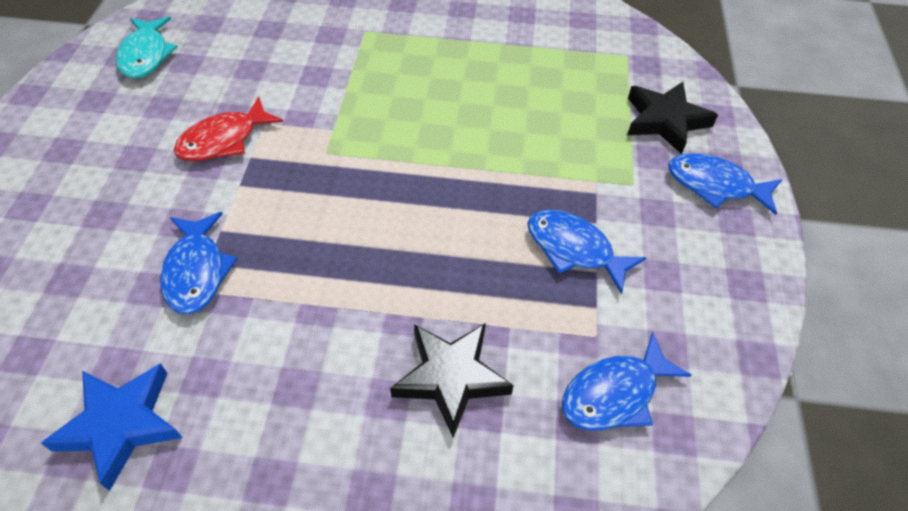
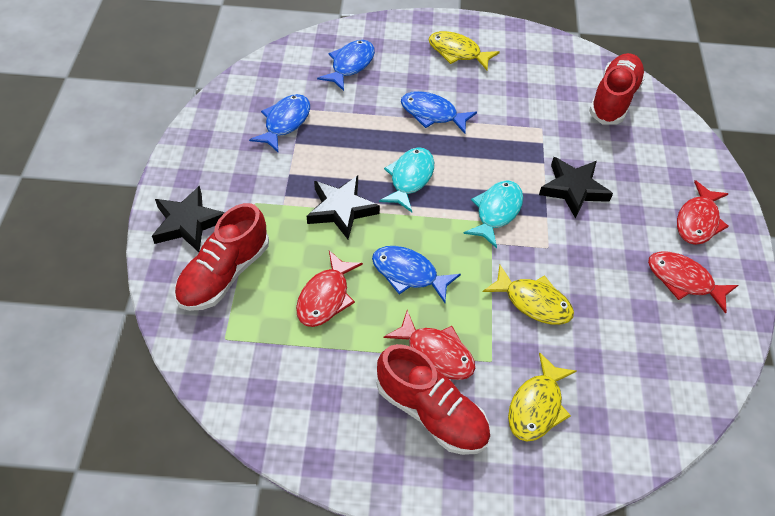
black star: 2 -> 3
blue star: 1 -> 0
red fish: 1 -> 4
red shoe: 0 -> 3
turquoise fish: 1 -> 2
yellow fish: 0 -> 3

